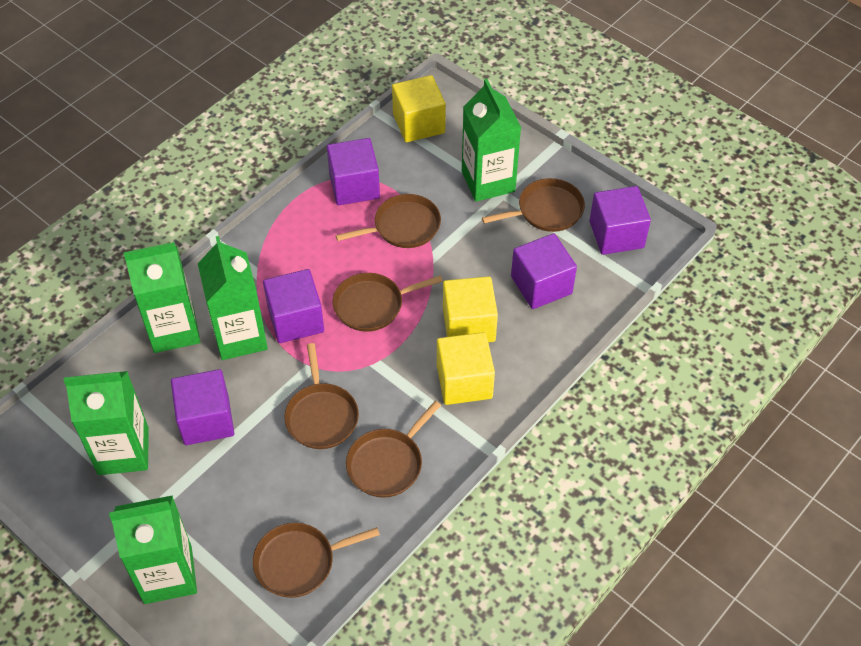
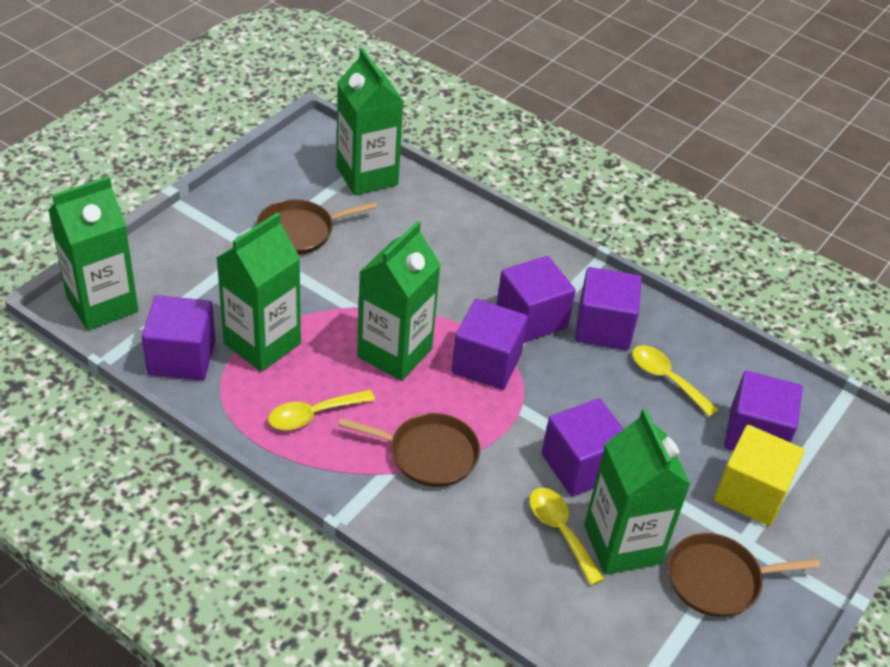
brown pan: 6 -> 3
purple cube: 5 -> 6
yellow cube: 3 -> 1
yellow spoon: 0 -> 3

